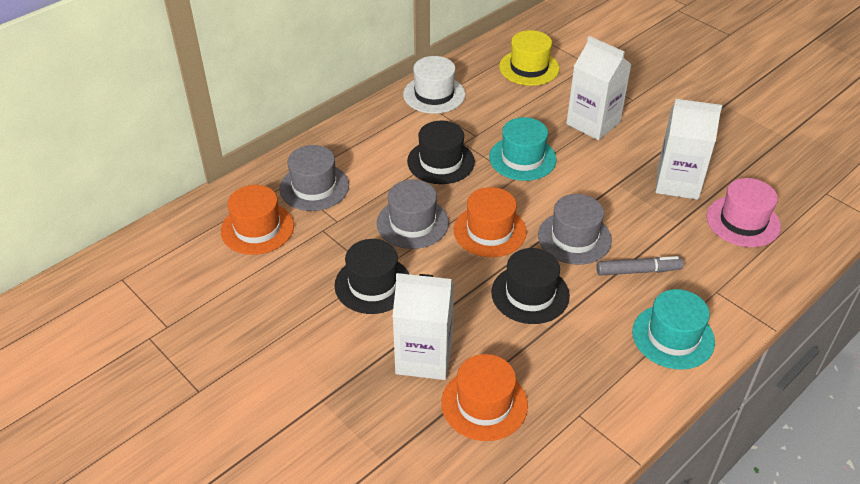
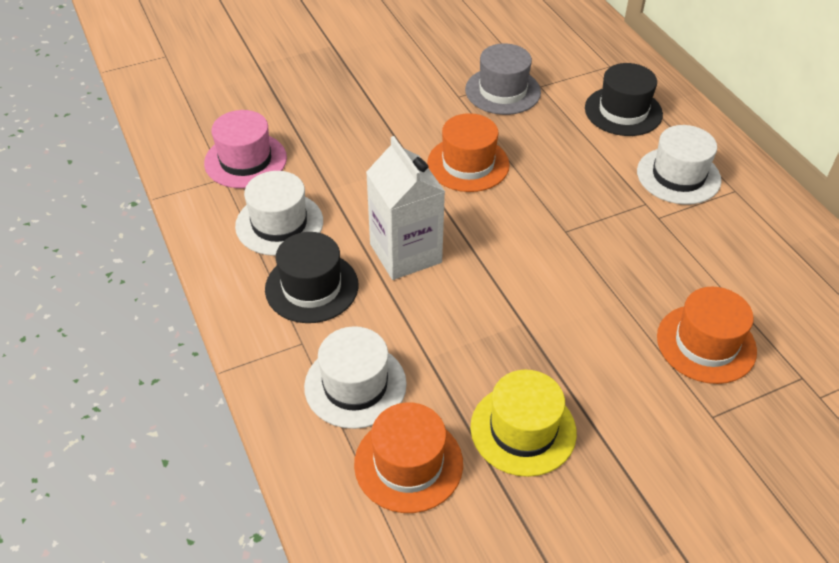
black hat: 3 -> 2
grey hat: 3 -> 1
grey marker: 1 -> 0
turquoise hat: 2 -> 0
white carton: 3 -> 1
white hat: 1 -> 3

